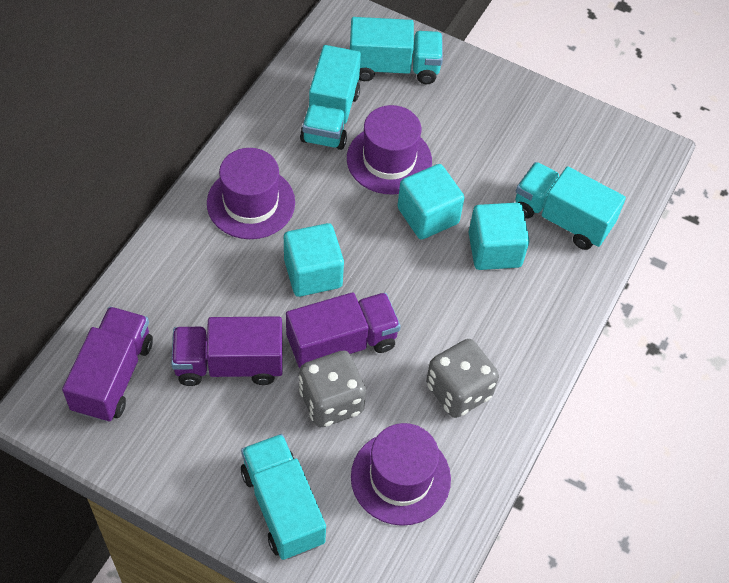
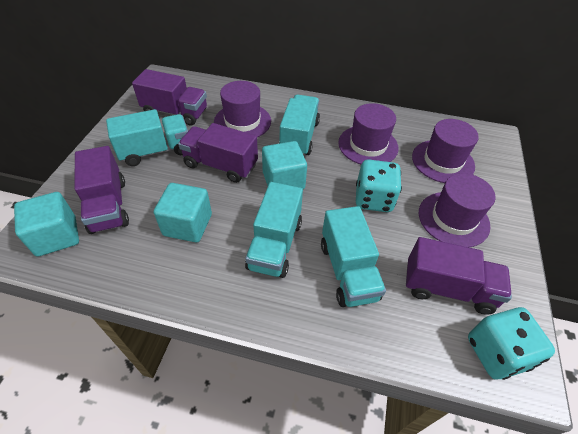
grey dice: 2 -> 0
purple hat: 3 -> 4
purple truck: 3 -> 4
turquoise dice: 0 -> 2

